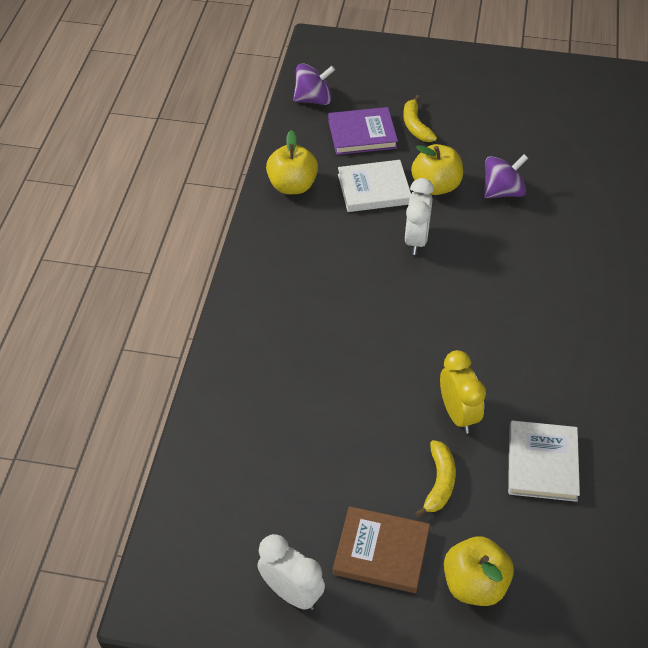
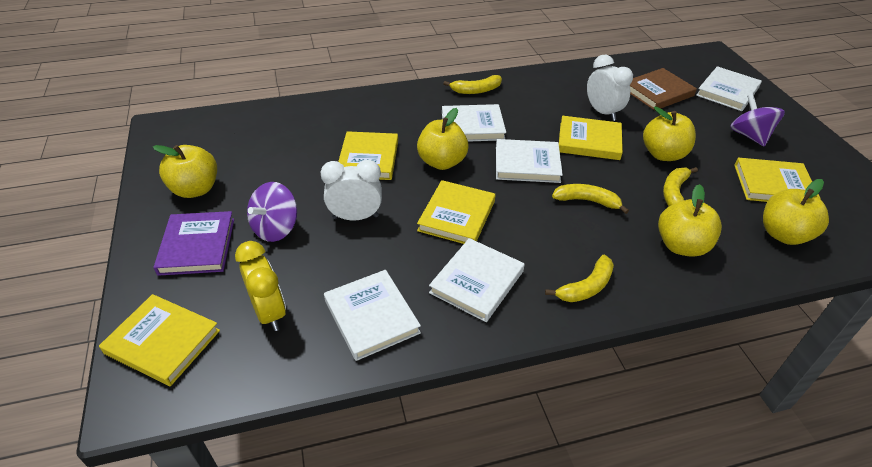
white book: 2 -> 5
yellow apple: 3 -> 5
yellow banana: 2 -> 4
yellow book: 0 -> 5

